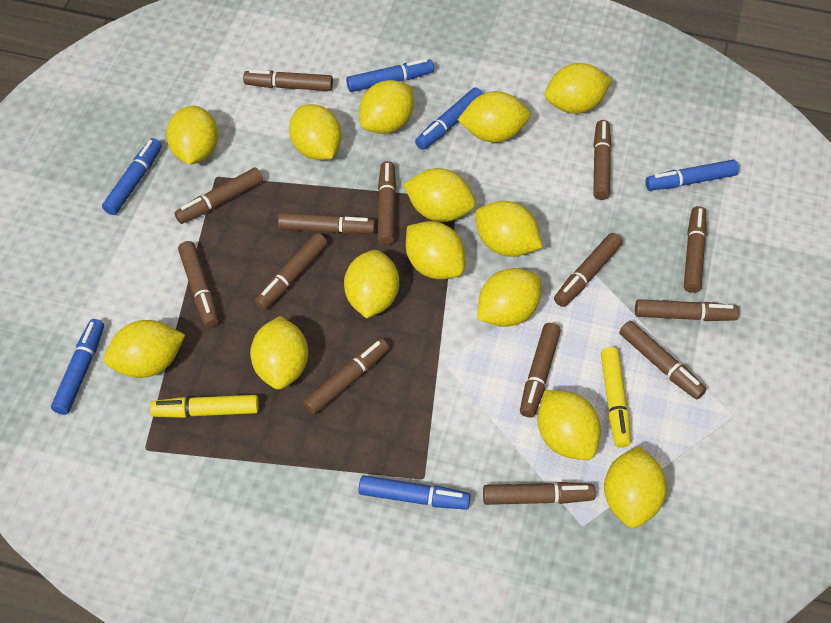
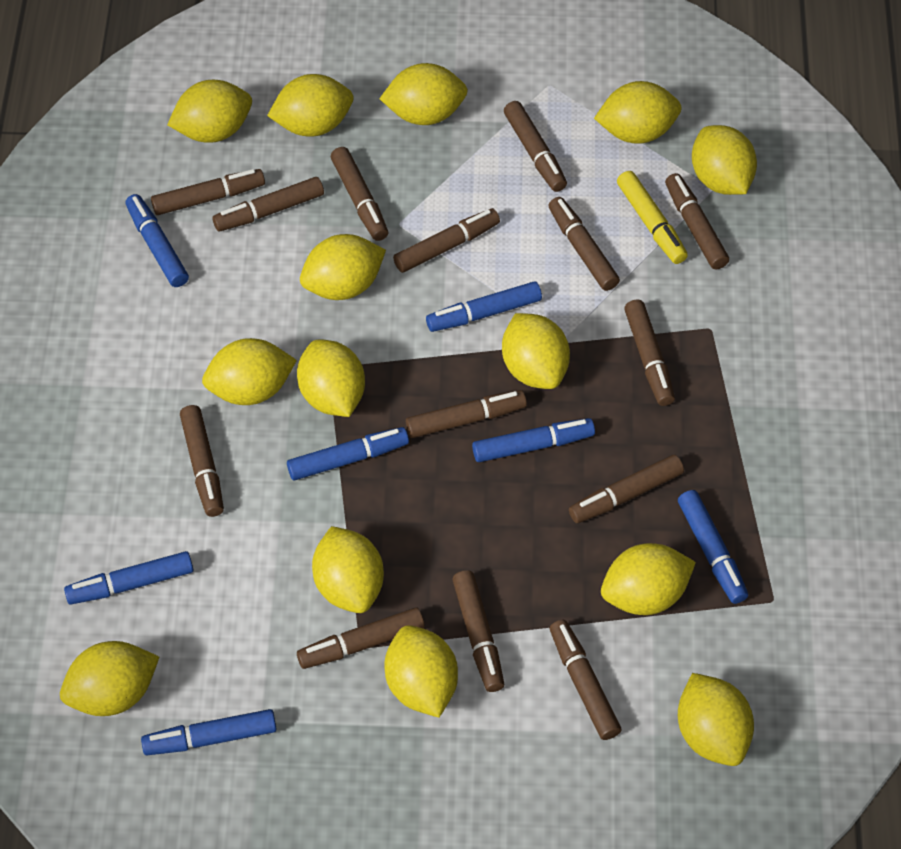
blue marker: 6 -> 7
yellow marker: 2 -> 1

